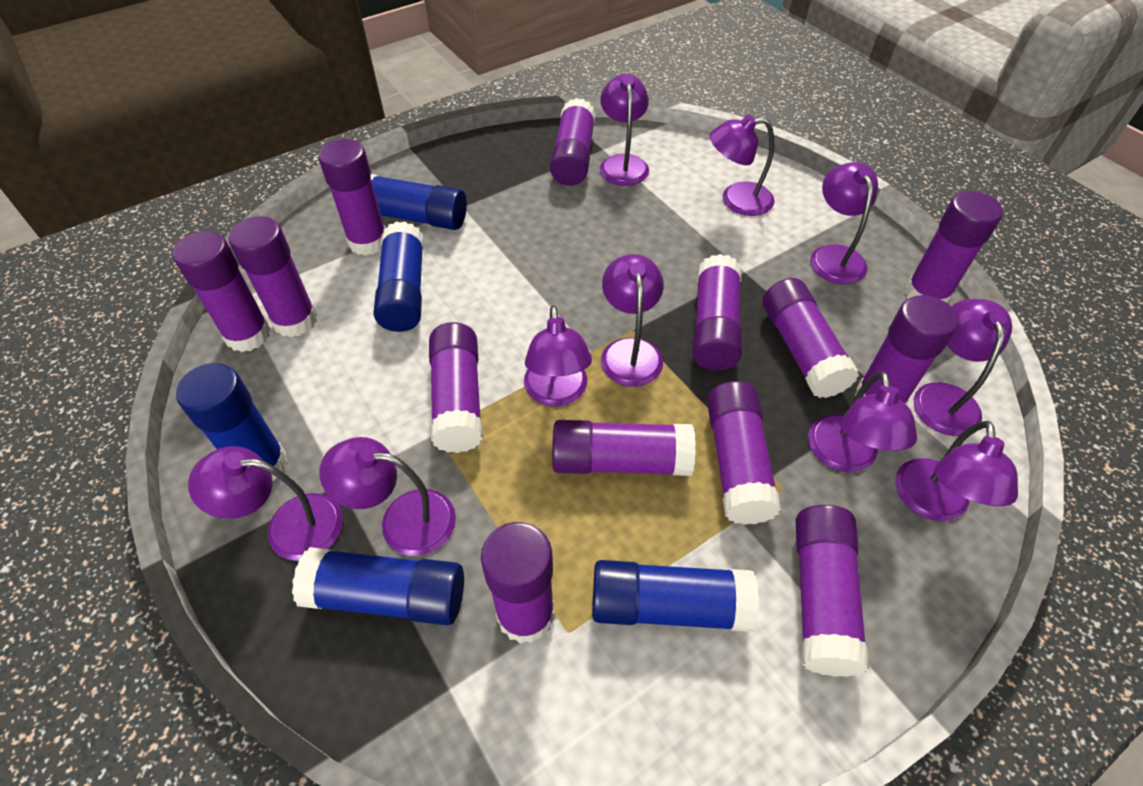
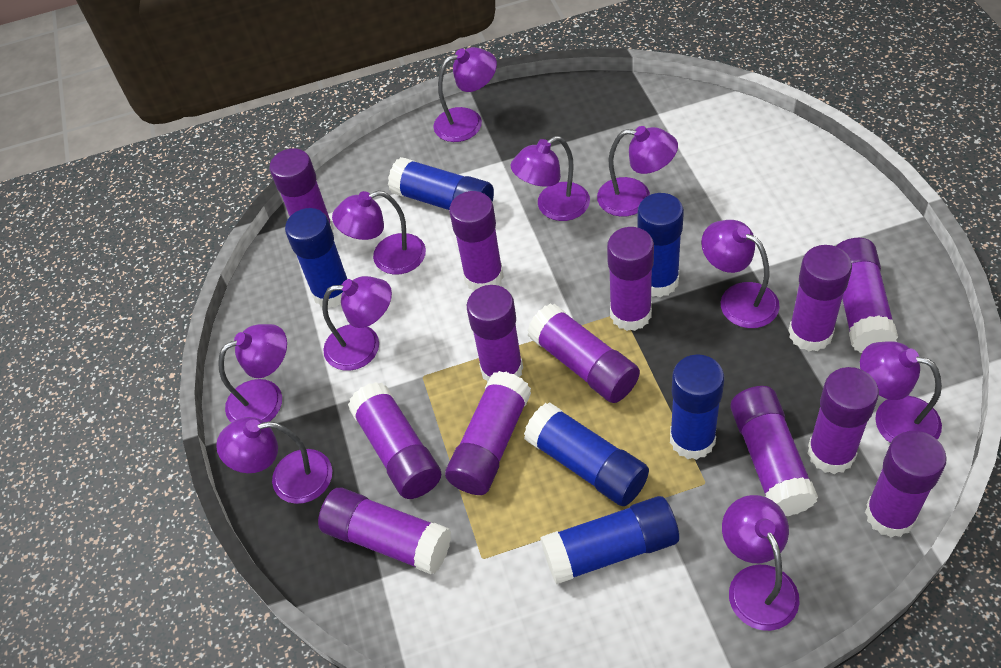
blue glue stick: 5 -> 6

